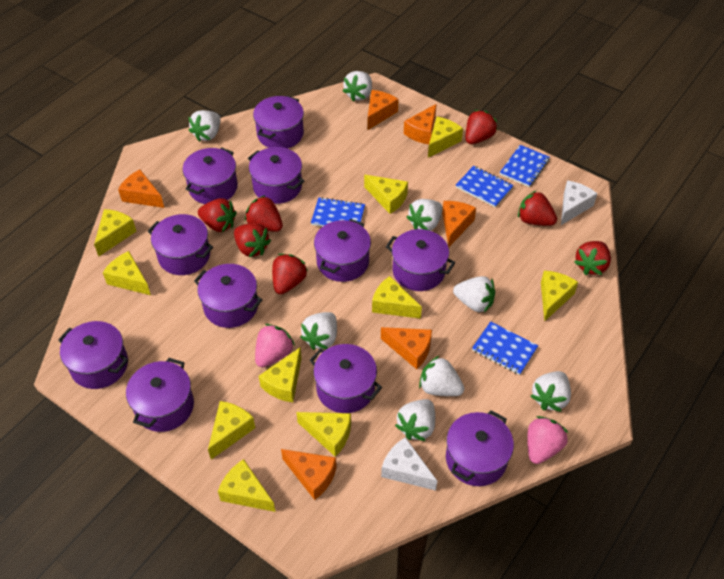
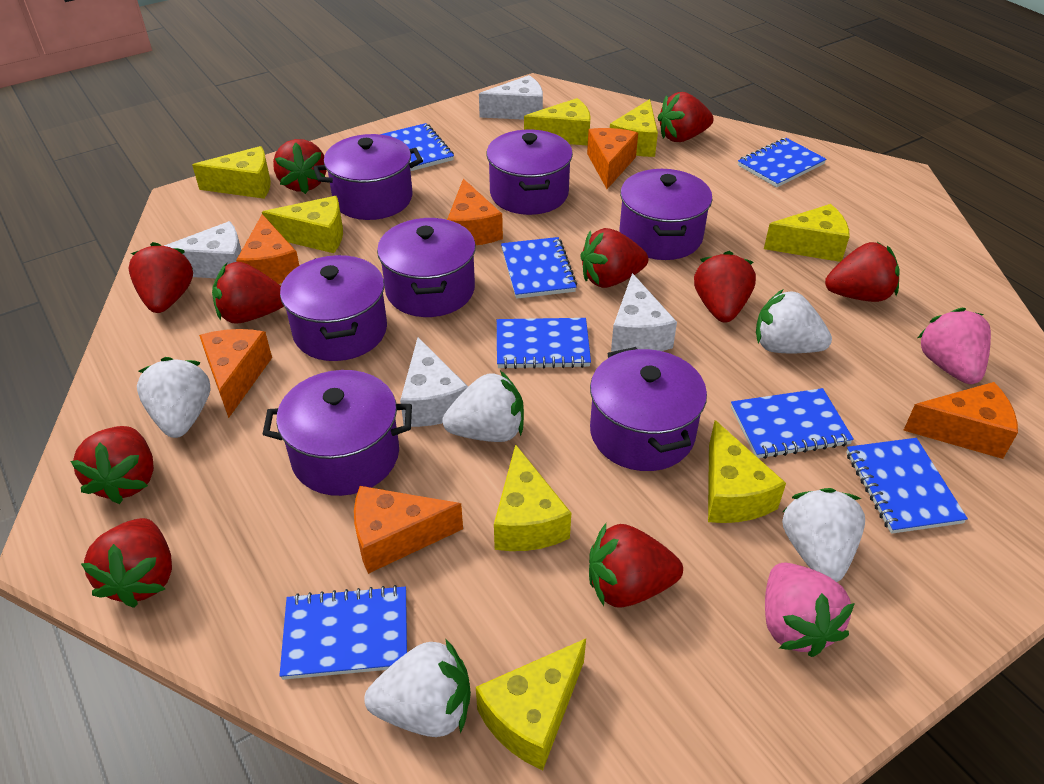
blue notebook: 4 -> 7
purple pot: 11 -> 7
red strawberry: 7 -> 10
white cheese: 2 -> 4
white strawberry: 8 -> 5
yellow cheese: 10 -> 8

